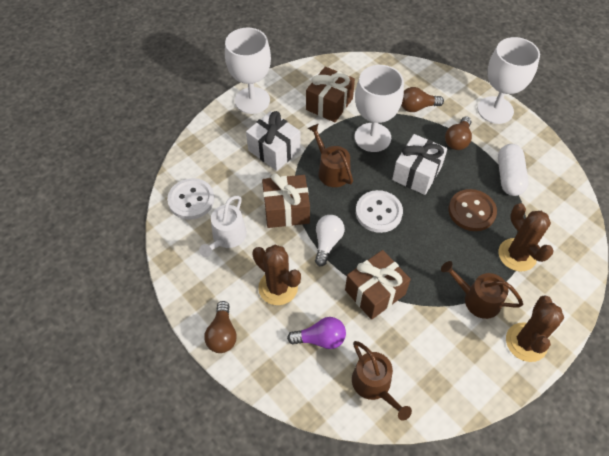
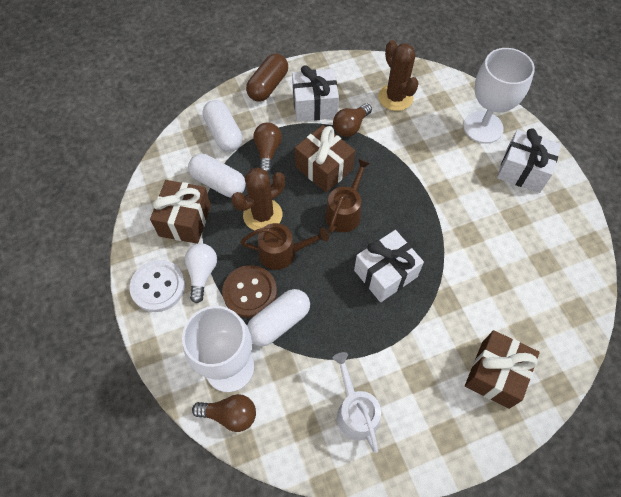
brown cactus: 3 -> 2
brown capsule: 0 -> 1
brown watering can: 3 -> 2
purple light bulb: 1 -> 0
white button: 2 -> 1
white capsule: 1 -> 3
white gift: 2 -> 3
white goblet: 3 -> 2

